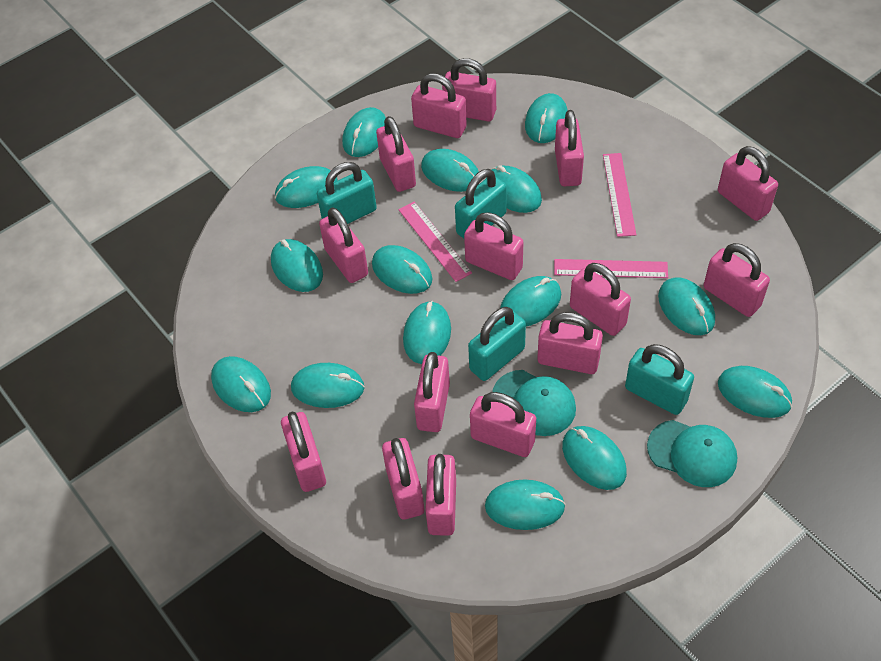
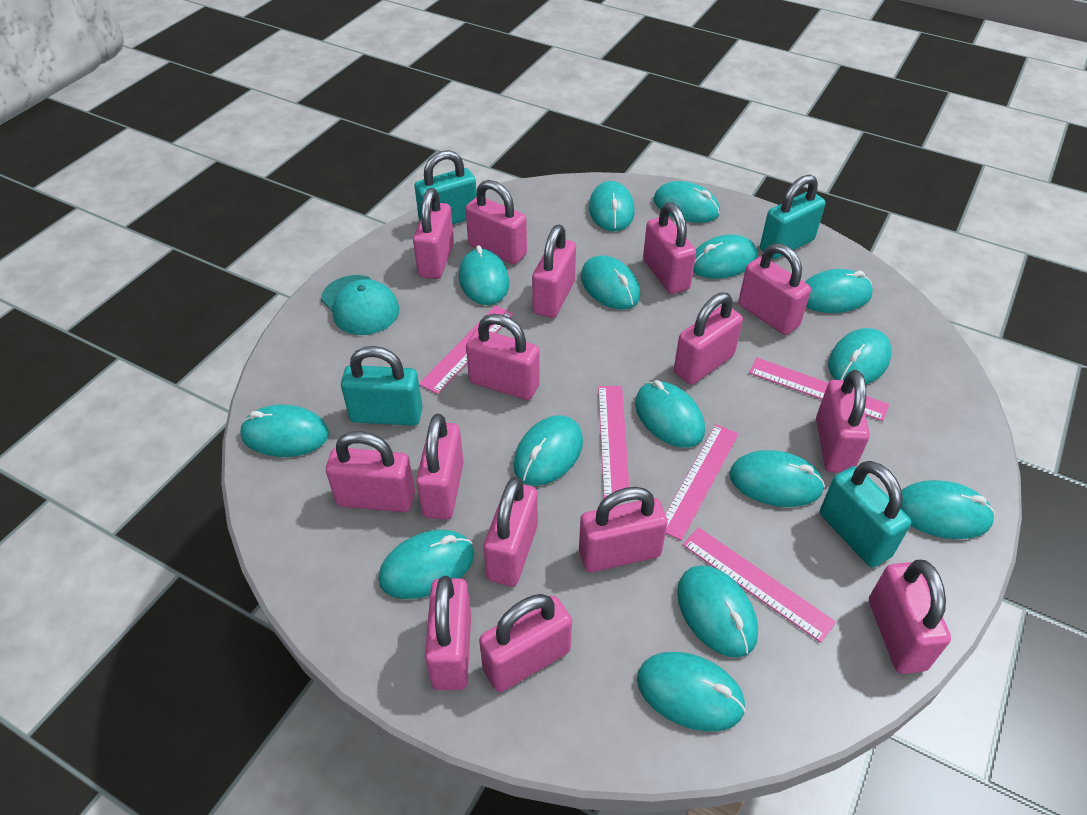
pink ruler: 3 -> 5
turquoise cap: 2 -> 1

